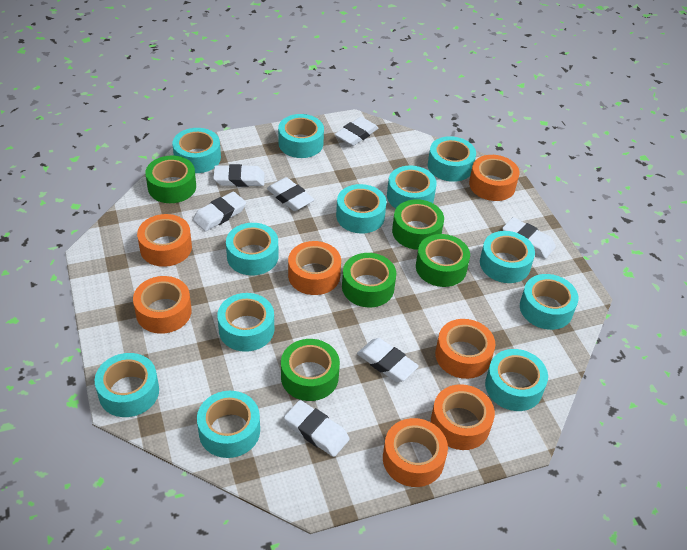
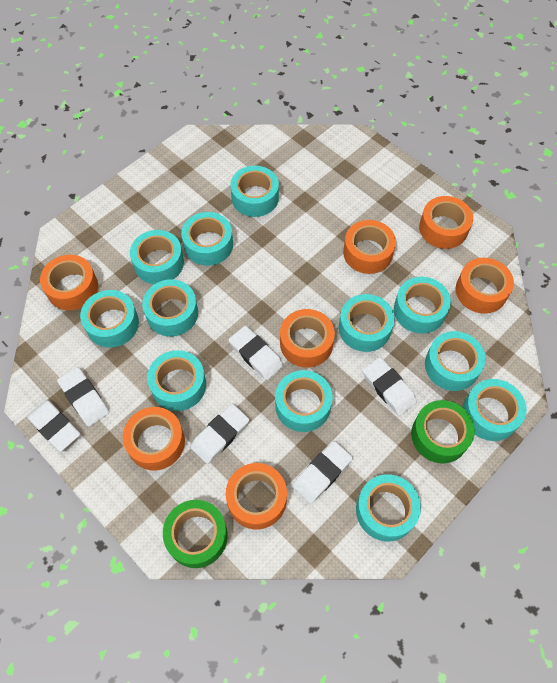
green tape: 5 -> 2
white eraser: 7 -> 6

